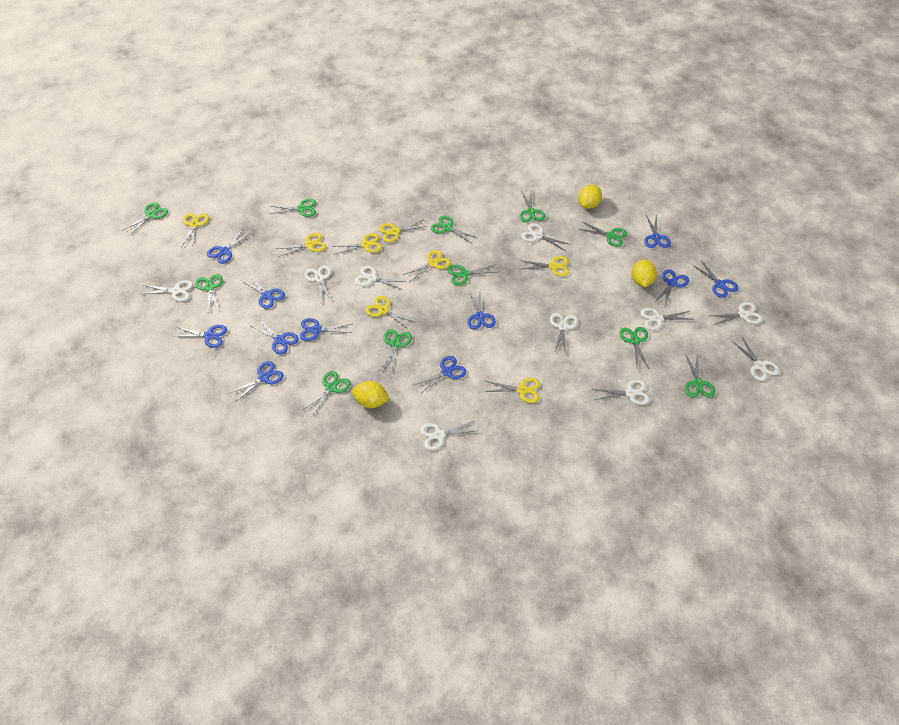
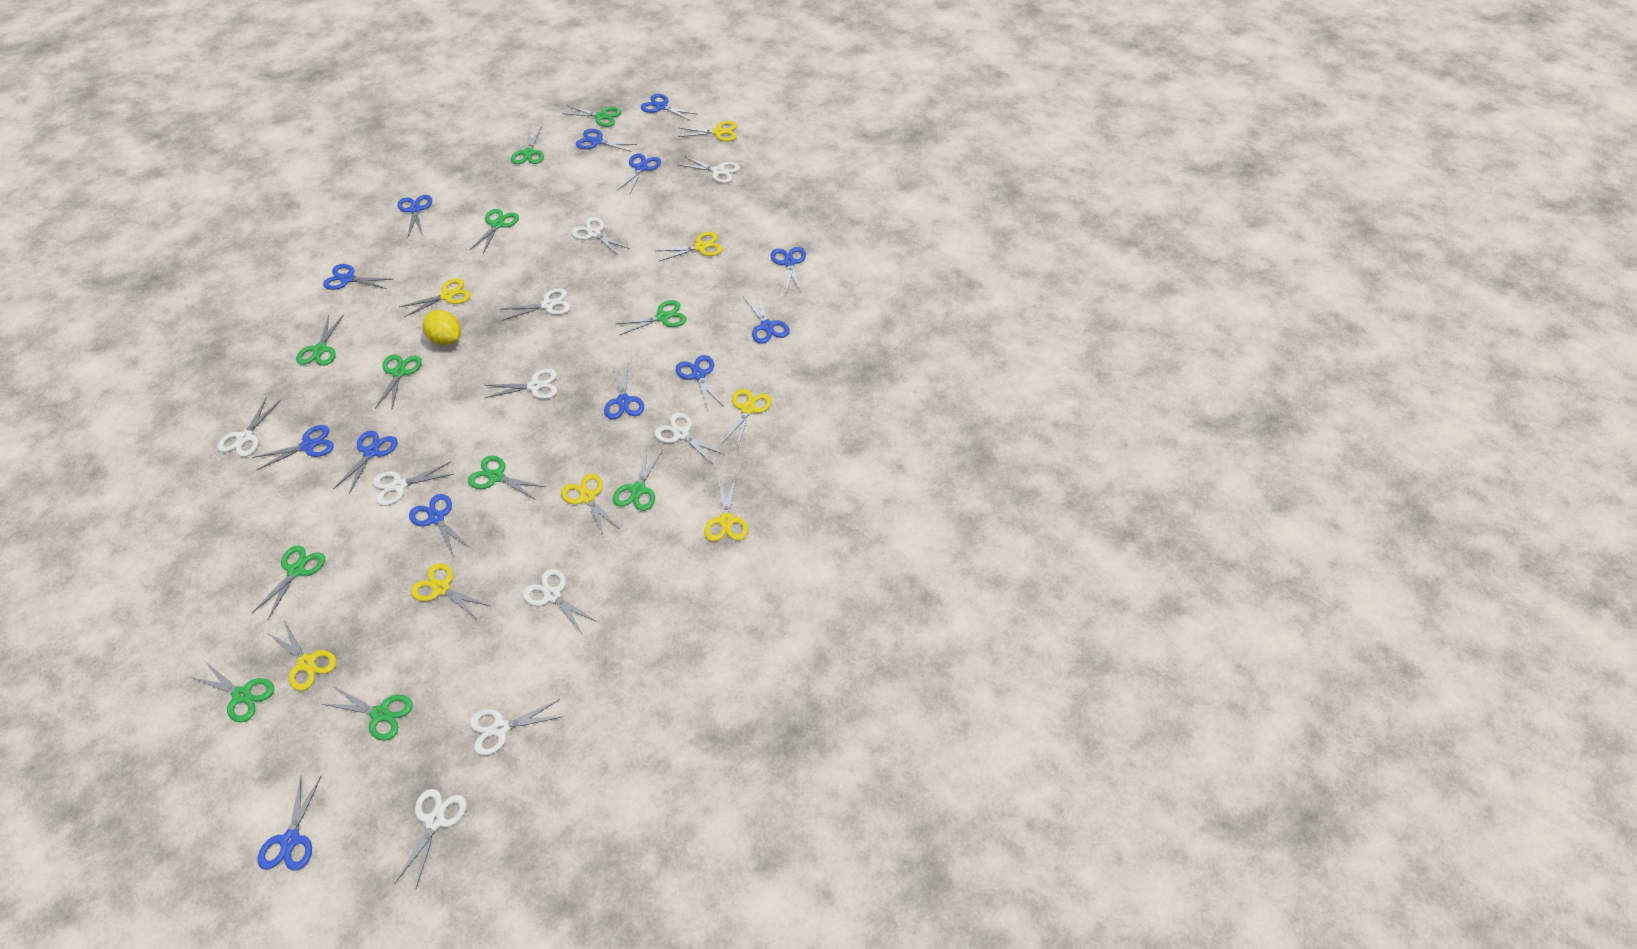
blue scissors: 11 -> 13
yellow lemon: 3 -> 1

